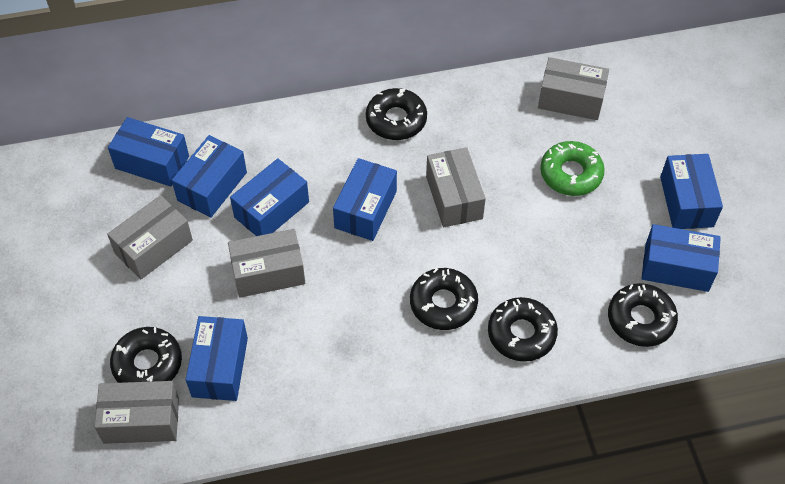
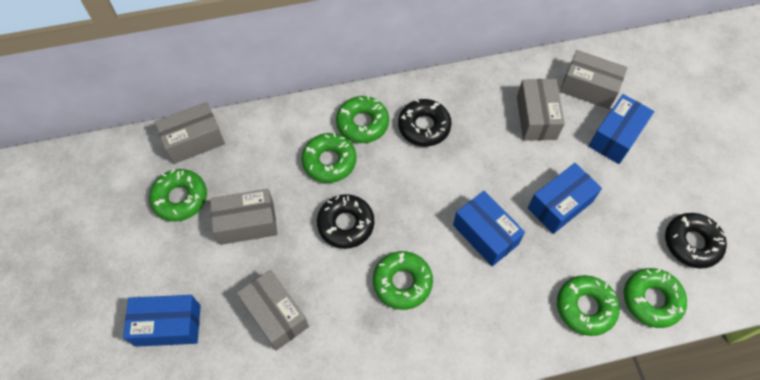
black donut: 5 -> 3
blue box: 7 -> 4
green donut: 1 -> 6

